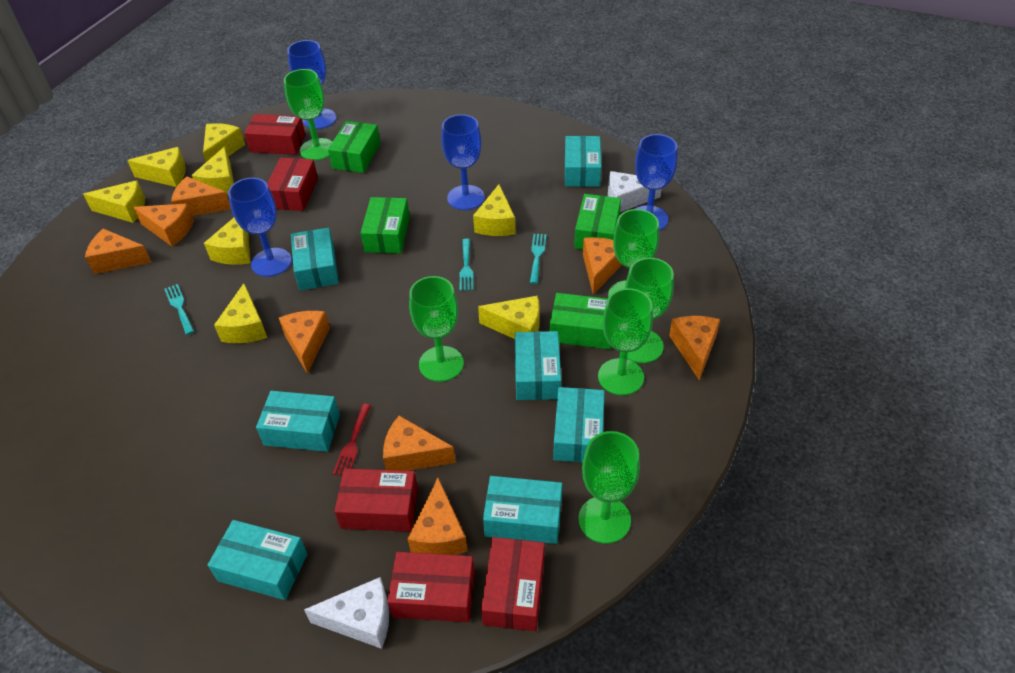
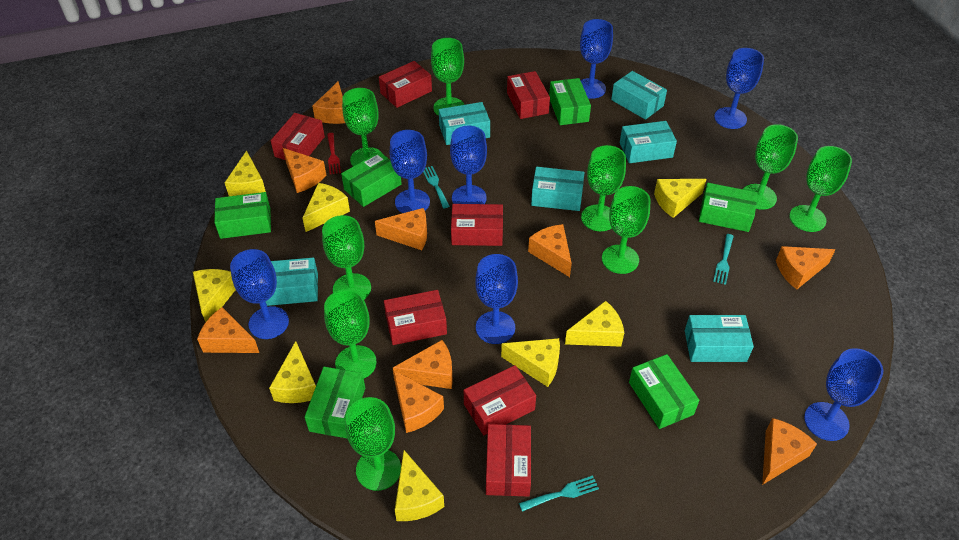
blue goblet: 4 -> 7
green box: 4 -> 6
green goblet: 6 -> 9
orange cheese: 8 -> 9
red box: 5 -> 7
turquoise box: 7 -> 6
white cheese: 2 -> 0

